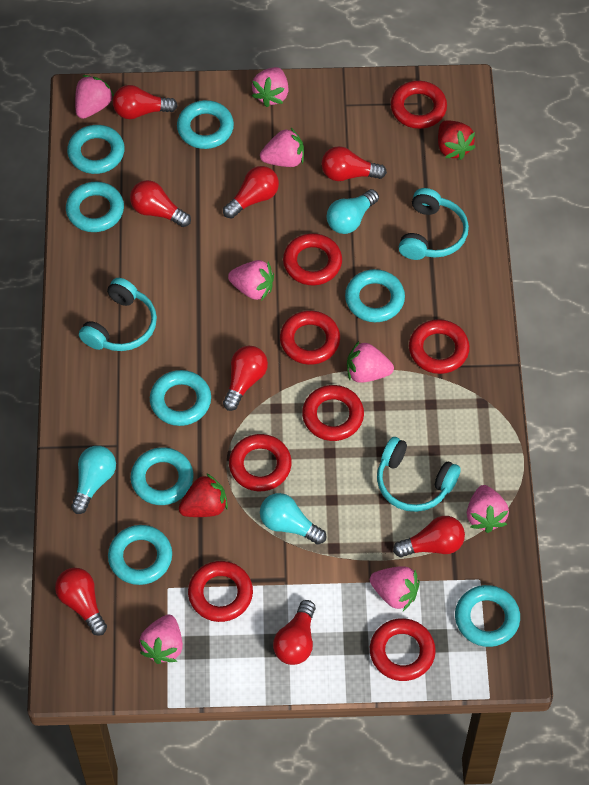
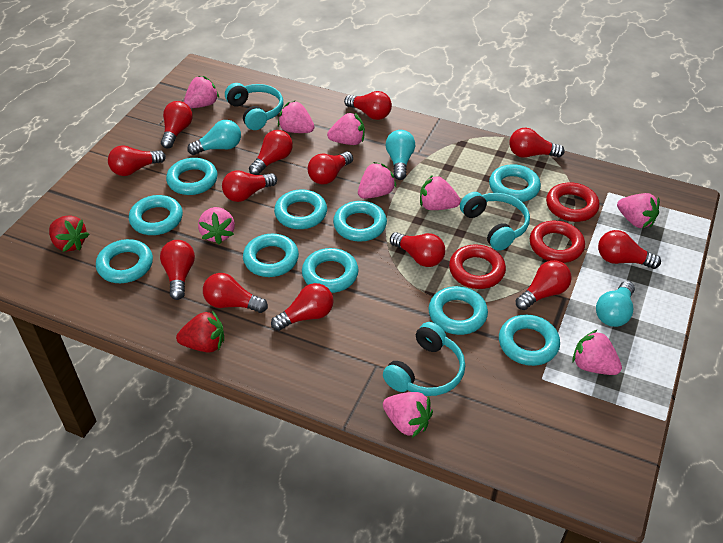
pink strawberry: 8 -> 9
red light bulb: 8 -> 13
red ring: 8 -> 3
turquoise ring: 8 -> 10

